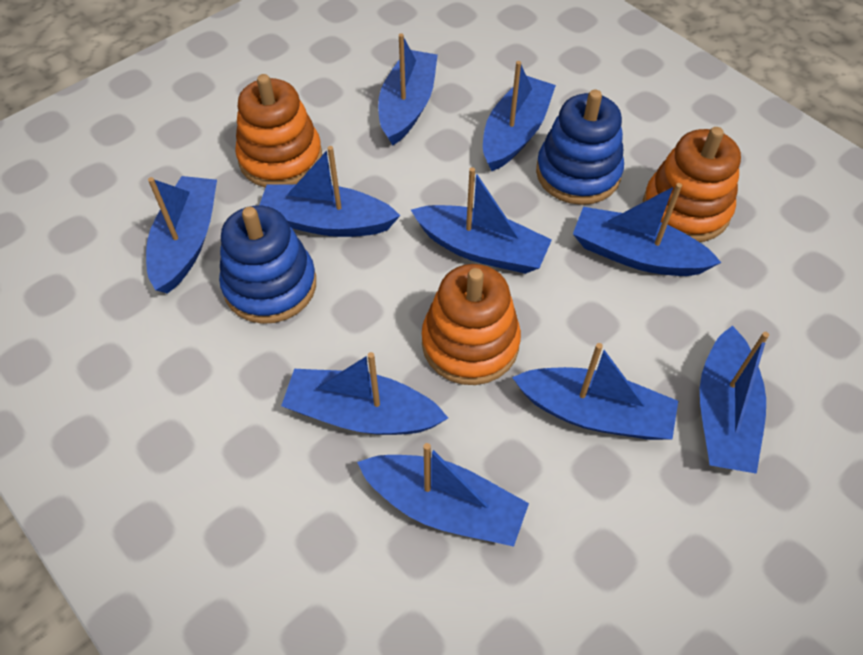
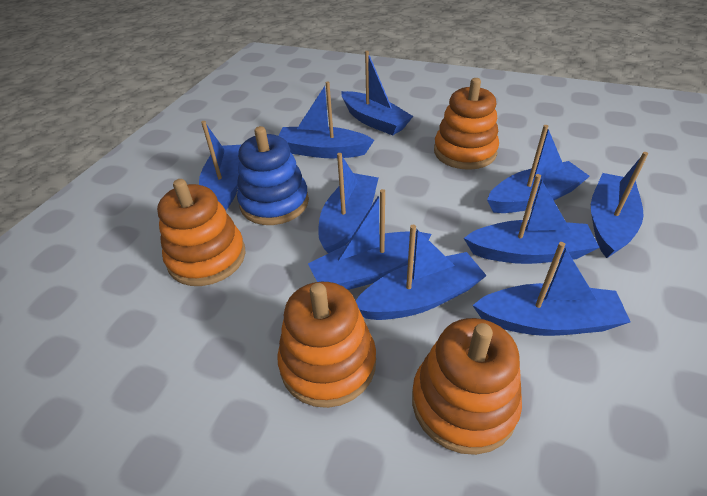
blue stacking toy: 2 -> 1
orange stacking toy: 3 -> 4

